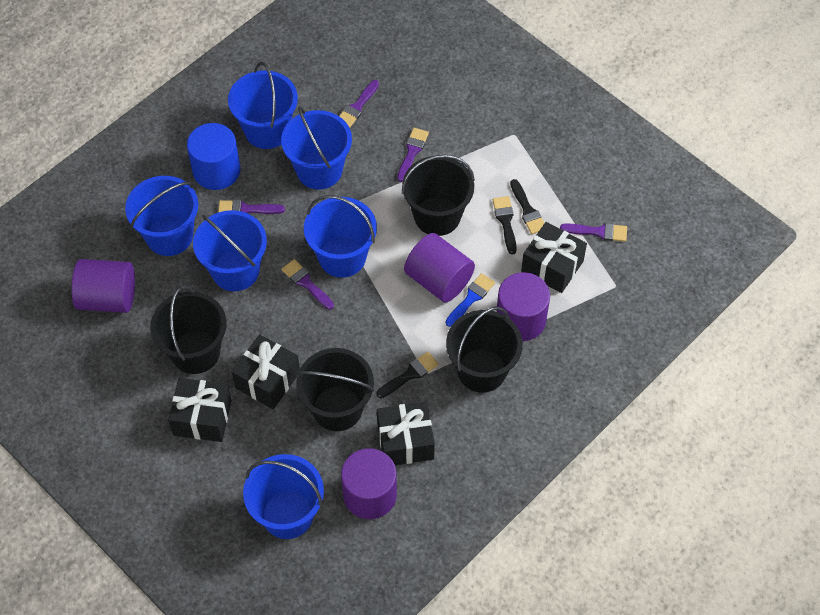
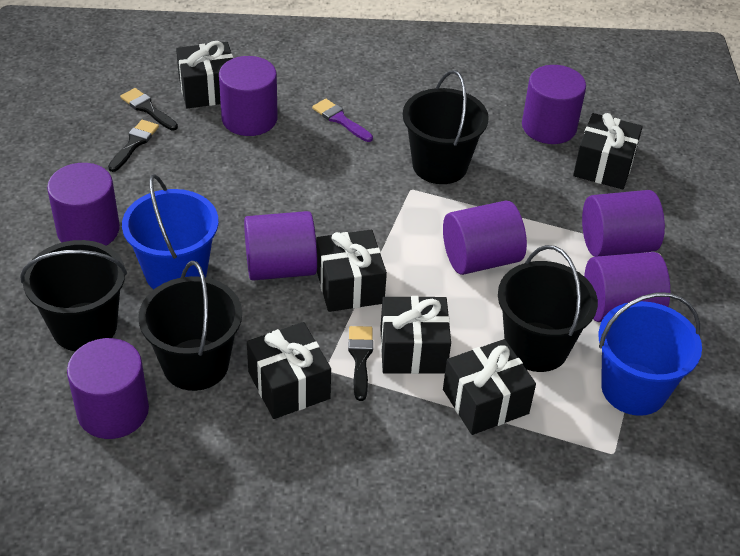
black gift: 4 -> 6
blue brush: 1 -> 0
blue bucket: 6 -> 2
blue cylinder: 1 -> 0
purple brush: 5 -> 1
purple cylinder: 4 -> 8

